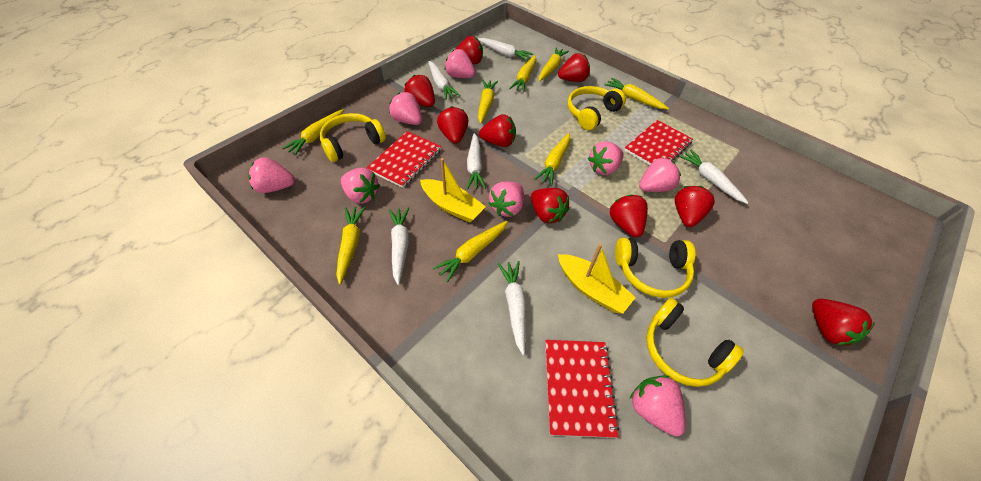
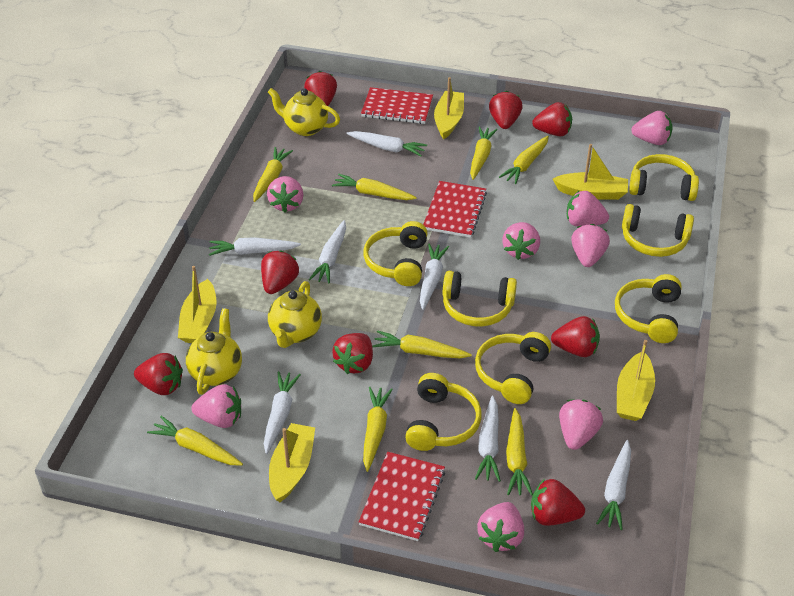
red strawberry: 9 -> 8
white carrot: 6 -> 7
yellow boat: 2 -> 5
yellow headphones: 4 -> 7
yellow teapot: 0 -> 3

